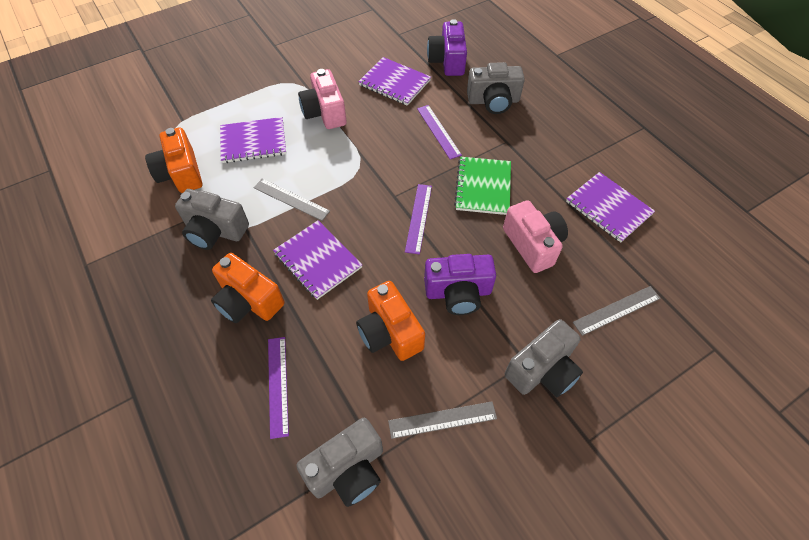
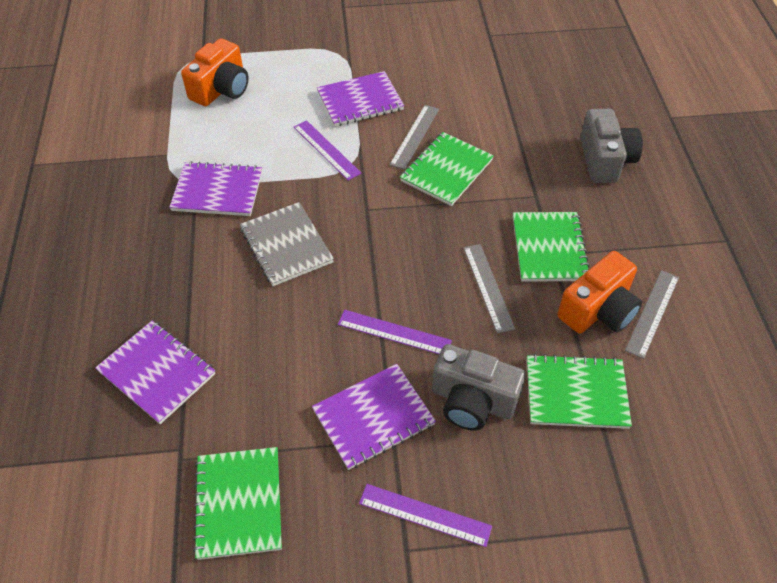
green notebook: 1 -> 4
grey camera: 4 -> 2
grey notebook: 0 -> 1
orange camera: 3 -> 2
pink camera: 2 -> 0
purple camera: 2 -> 0

